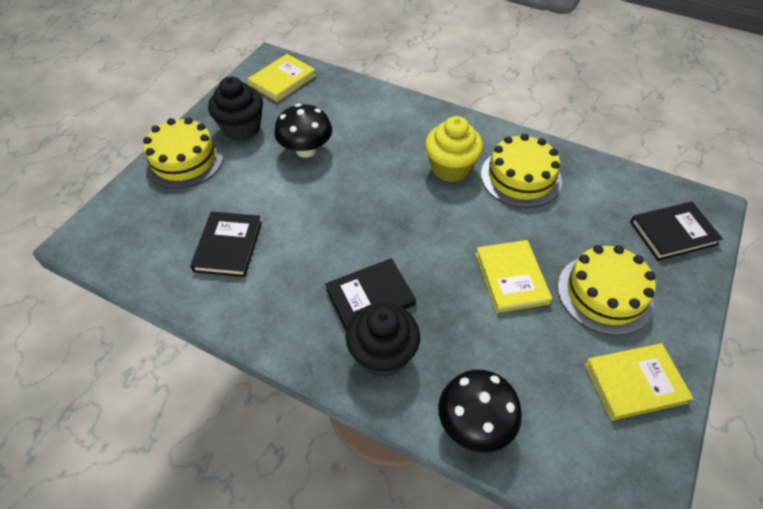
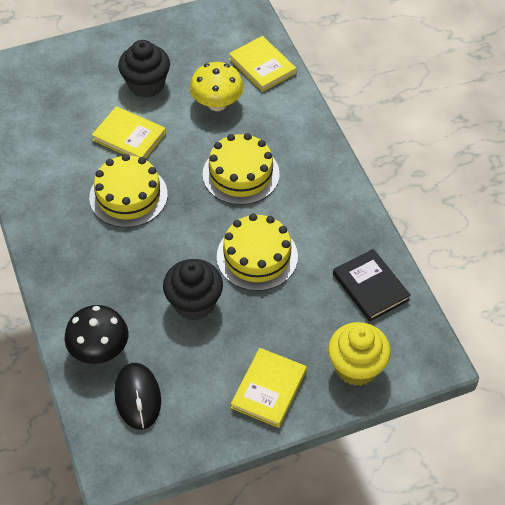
black book: 3 -> 1
black mouse: 0 -> 1
black mushroom: 2 -> 1
yellow mushroom: 0 -> 1

